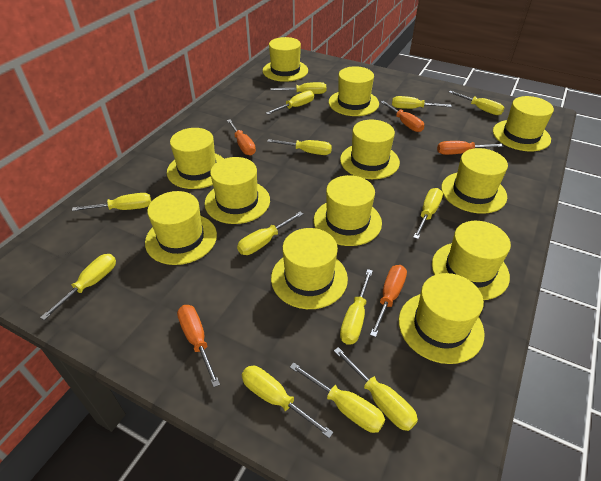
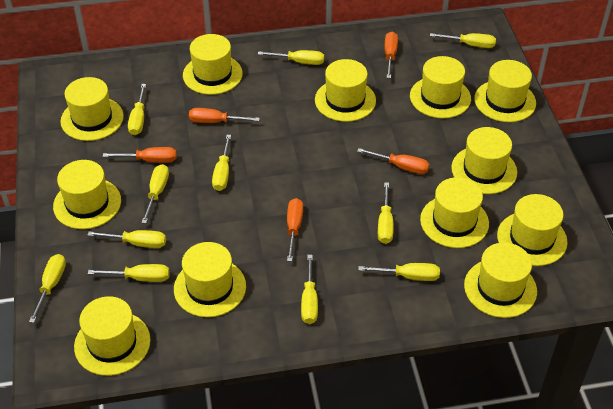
yellow screwdriver: 13 -> 11

